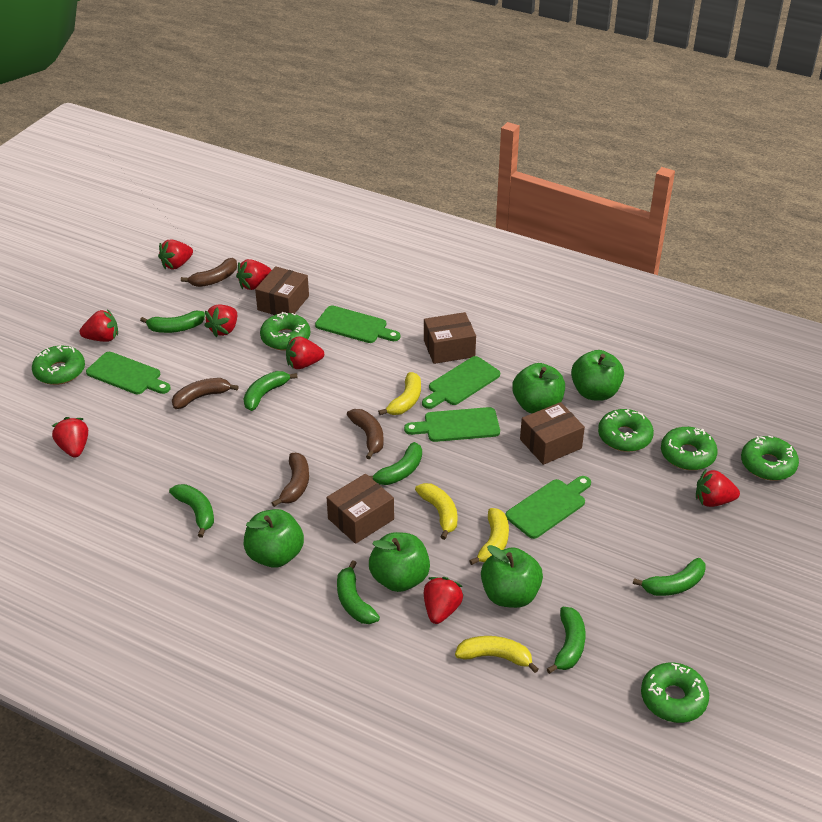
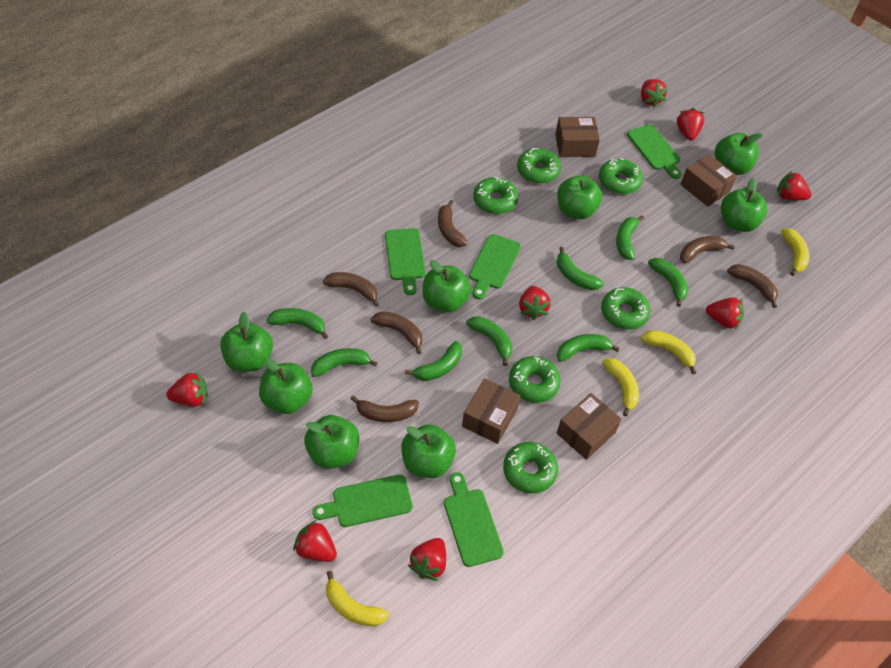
brown banana: 4 -> 6
green apple: 5 -> 8
green banana: 7 -> 8

